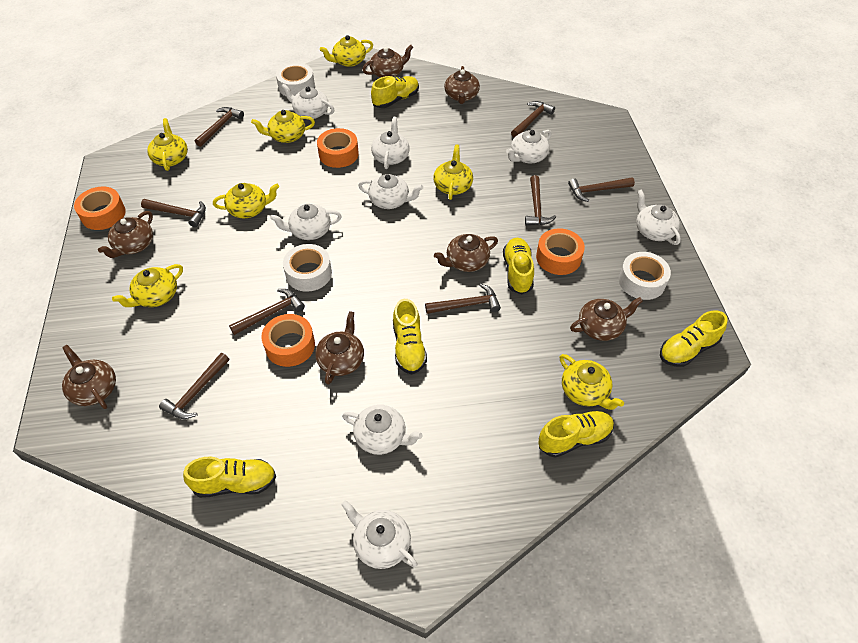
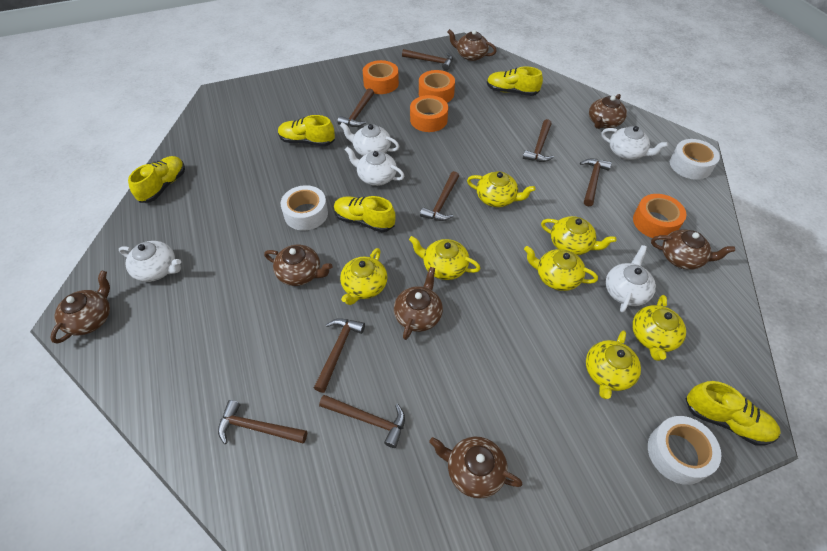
white teapot: 8 -> 5
yellow shoe: 6 -> 5

